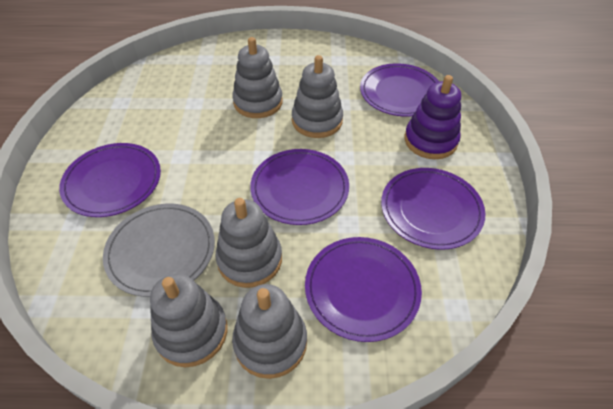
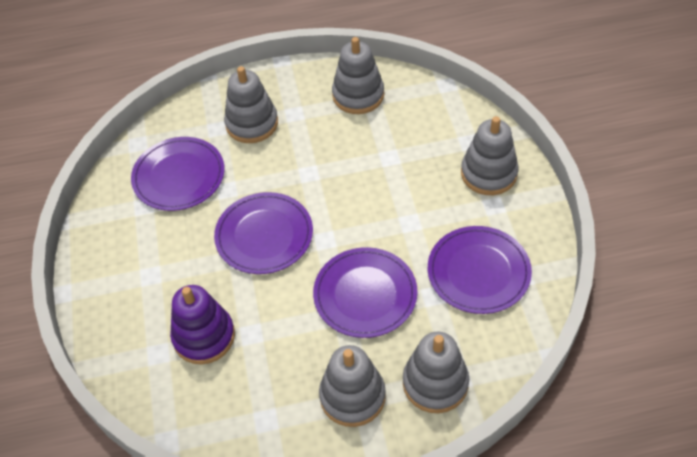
grey plate: 1 -> 0
purple plate: 5 -> 4

